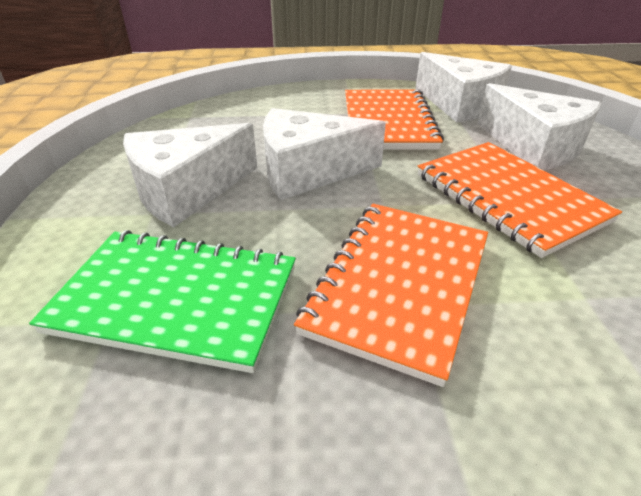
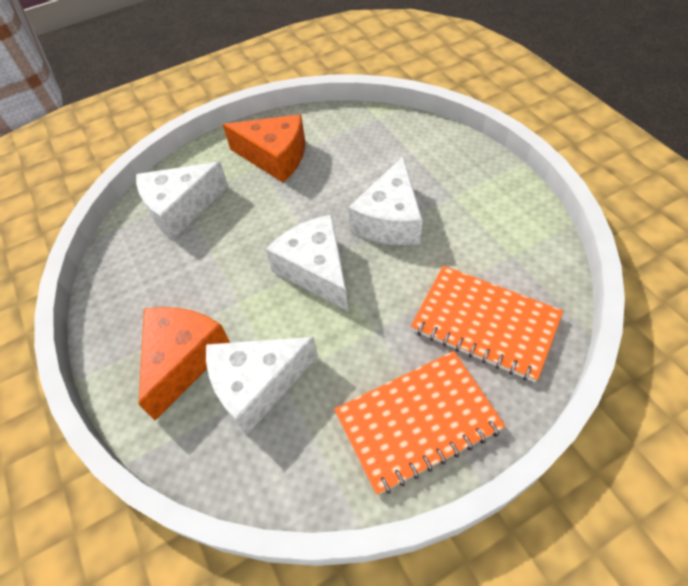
green notebook: 1 -> 0
orange cheese: 0 -> 2
orange notebook: 3 -> 2

